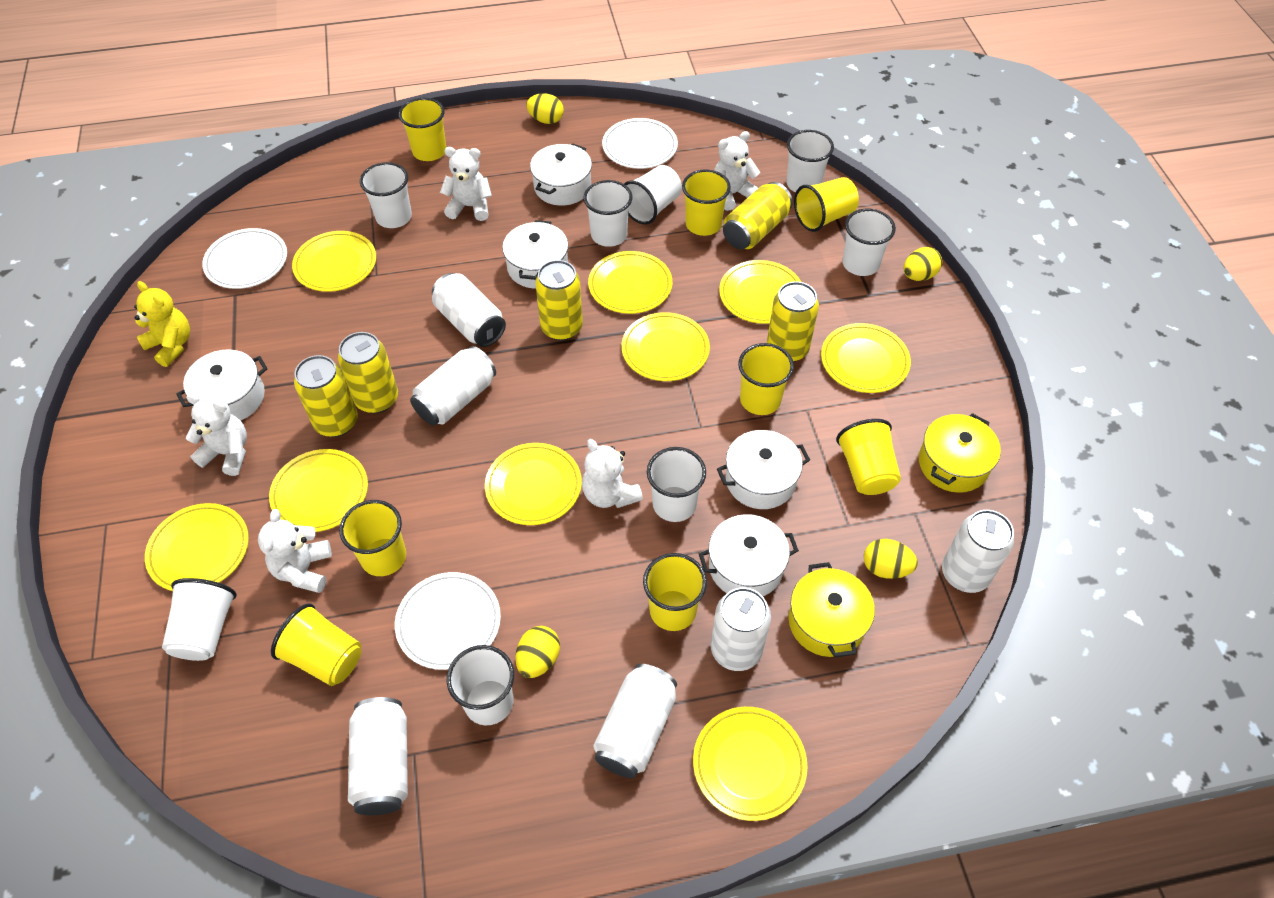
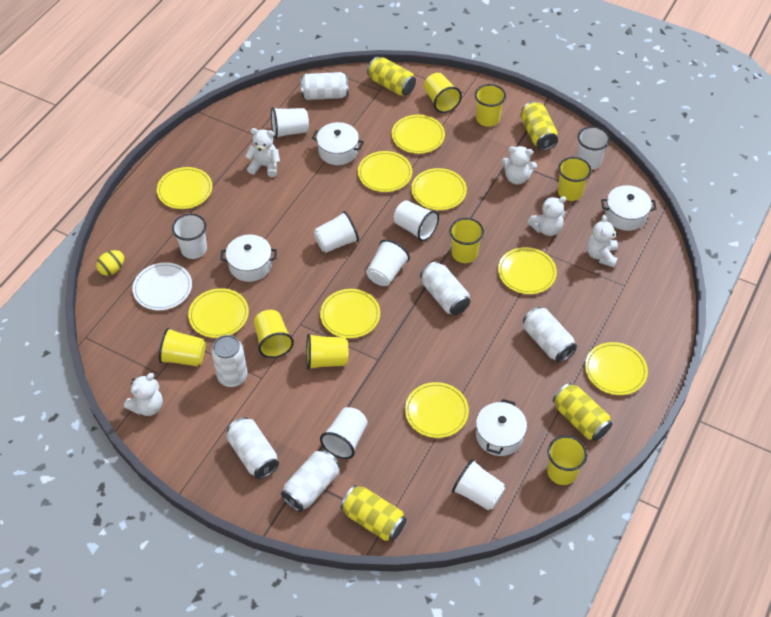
white plate: 3 -> 1
white pot: 5 -> 4
yellow can: 5 -> 4
yellow egg: 4 -> 1
yellow pot: 2 -> 0
yellow teddy bear: 1 -> 0

